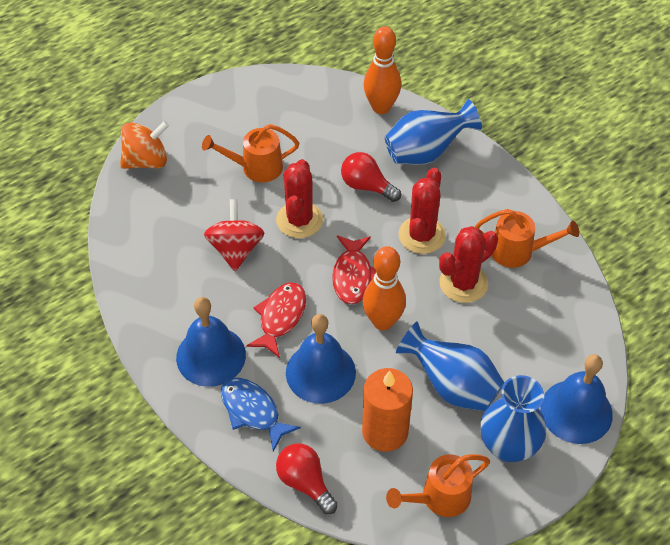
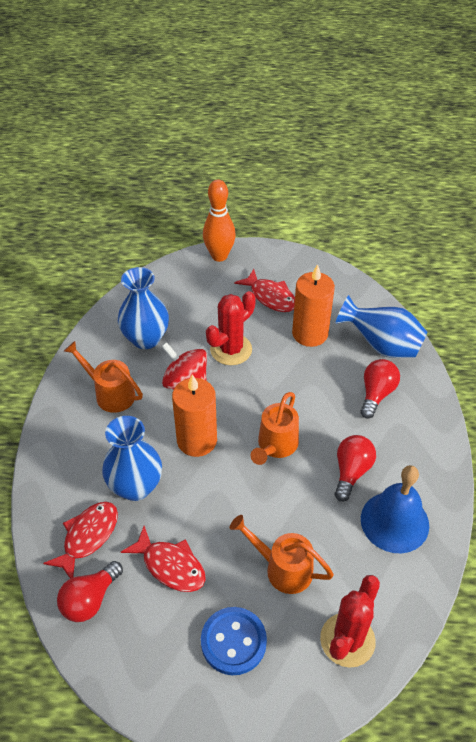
blue bell: 3 -> 1
blue button: 0 -> 1
blue fish: 1 -> 0
orange bowling pin: 2 -> 1
orange candle: 1 -> 2
orange spinning top: 1 -> 0
red cactus: 3 -> 2
red fish: 2 -> 3
red light bulb: 2 -> 3

